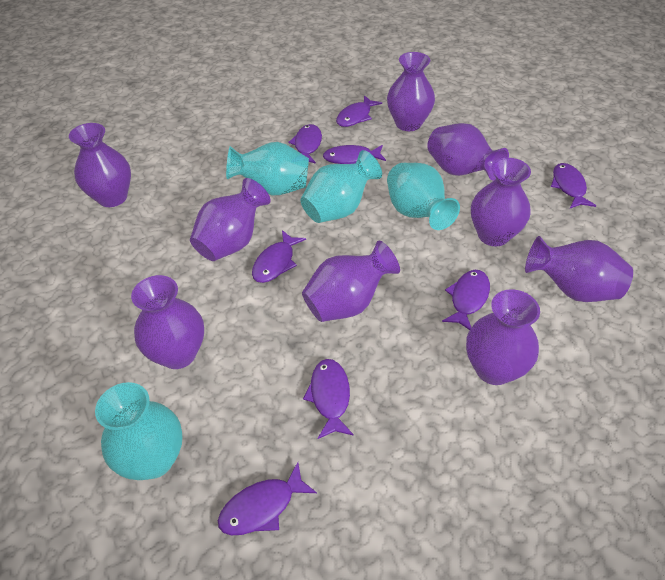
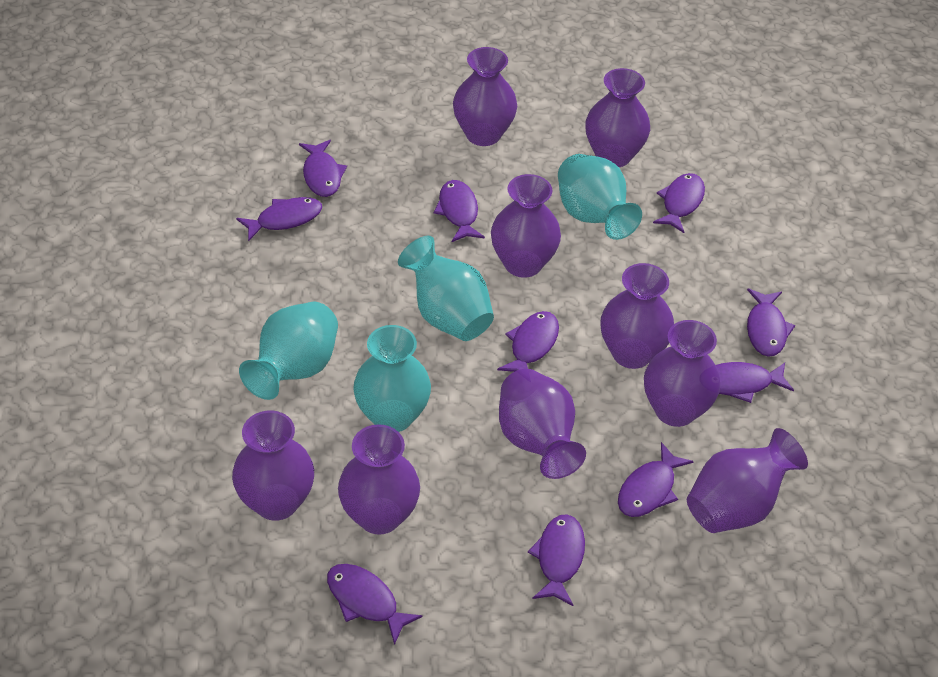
purple fish: 8 -> 10

